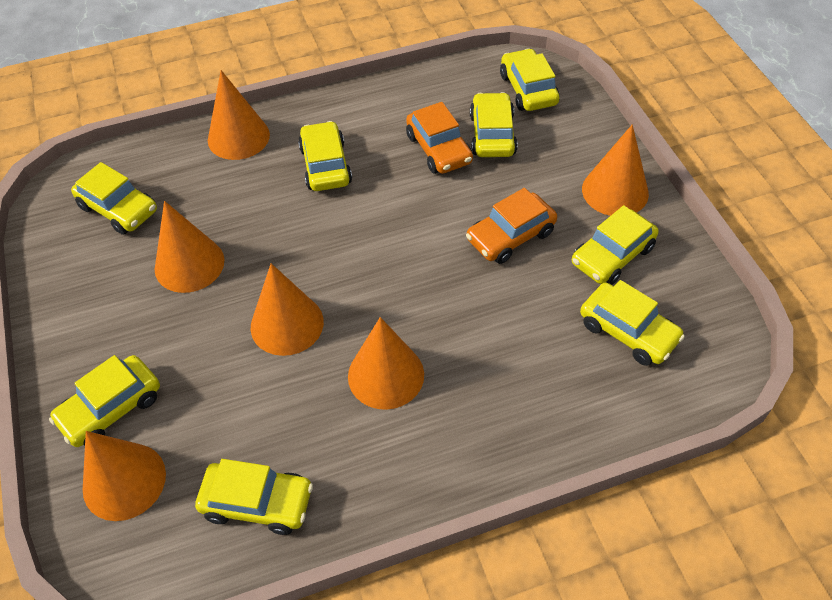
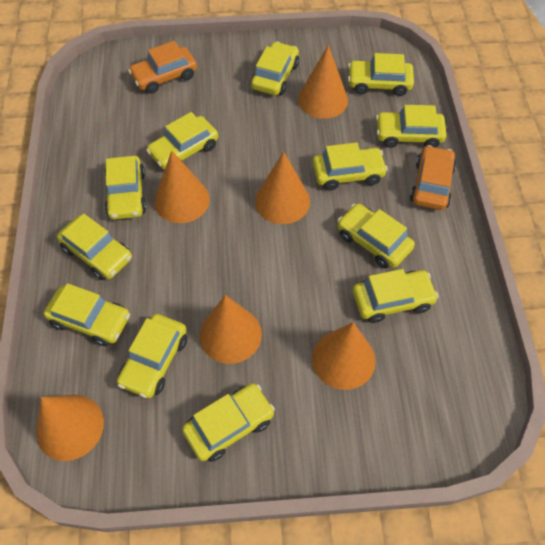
yellow car: 8 -> 12

